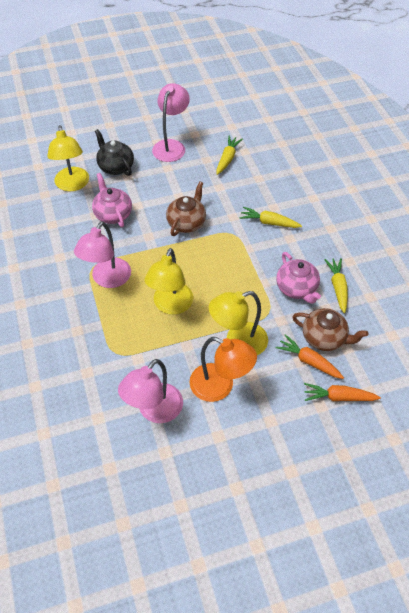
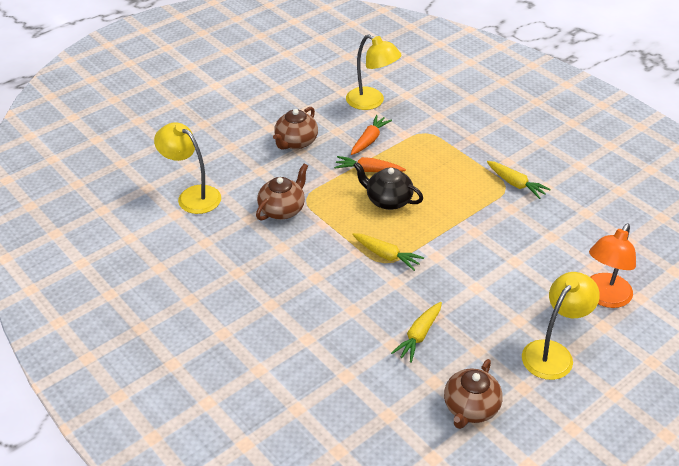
brown teapot: 2 -> 3
pink lamp: 3 -> 0
pink teapot: 2 -> 0

